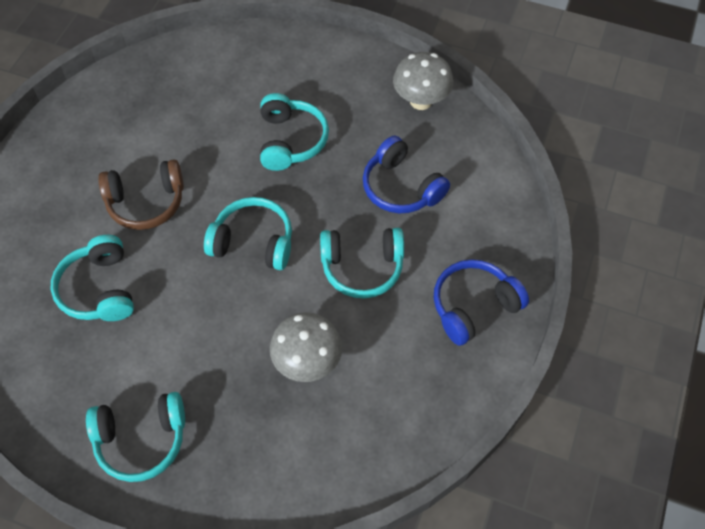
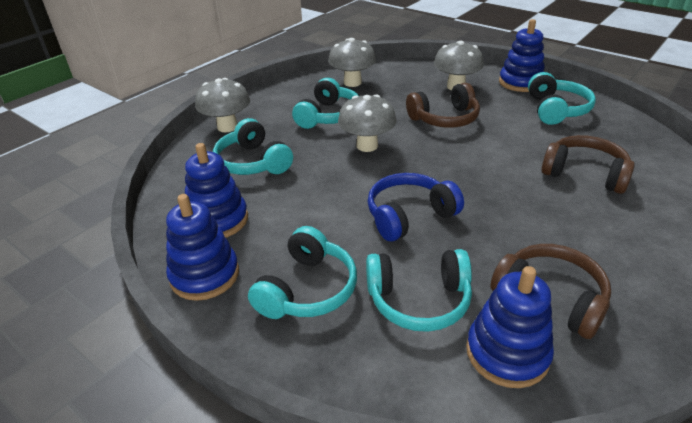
blue headphones: 2 -> 1
blue stacking toy: 0 -> 4
brown headphones: 1 -> 3
grey mushroom: 2 -> 4

